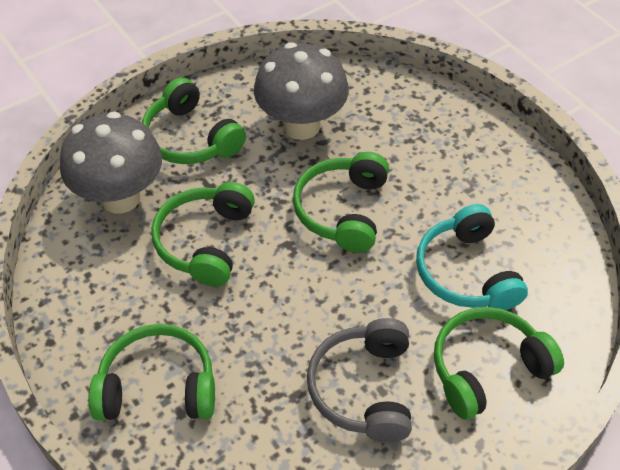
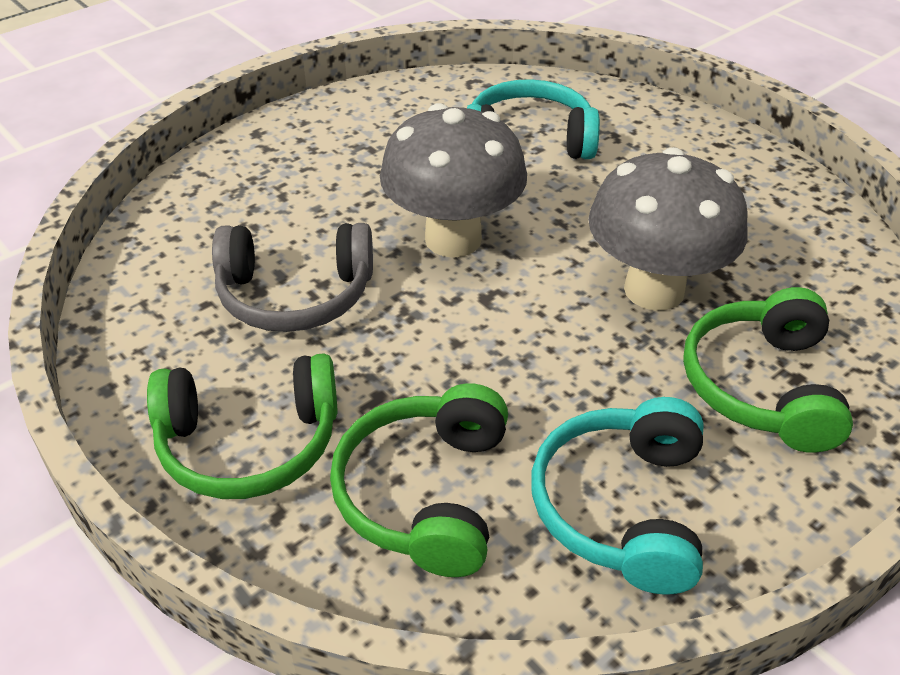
green headphones: 5 -> 3
turquoise headphones: 1 -> 2

